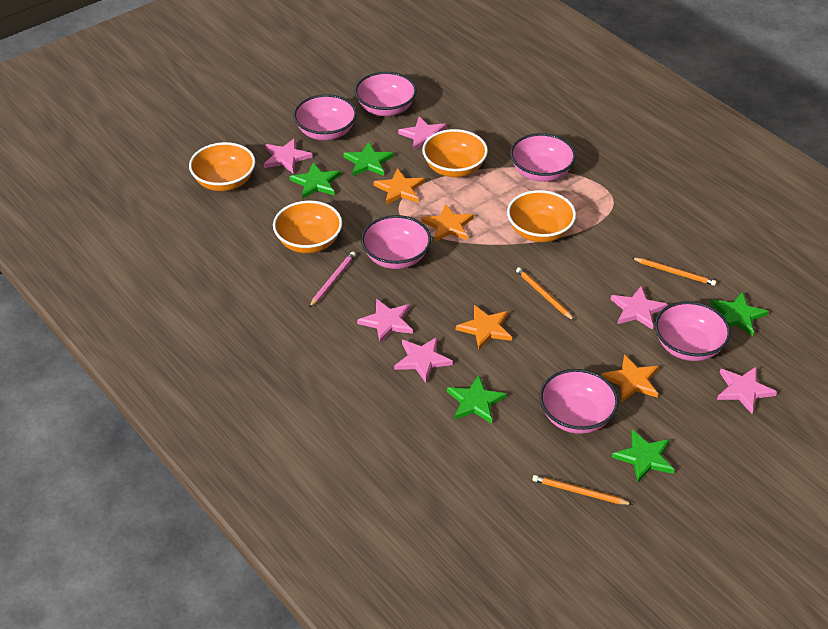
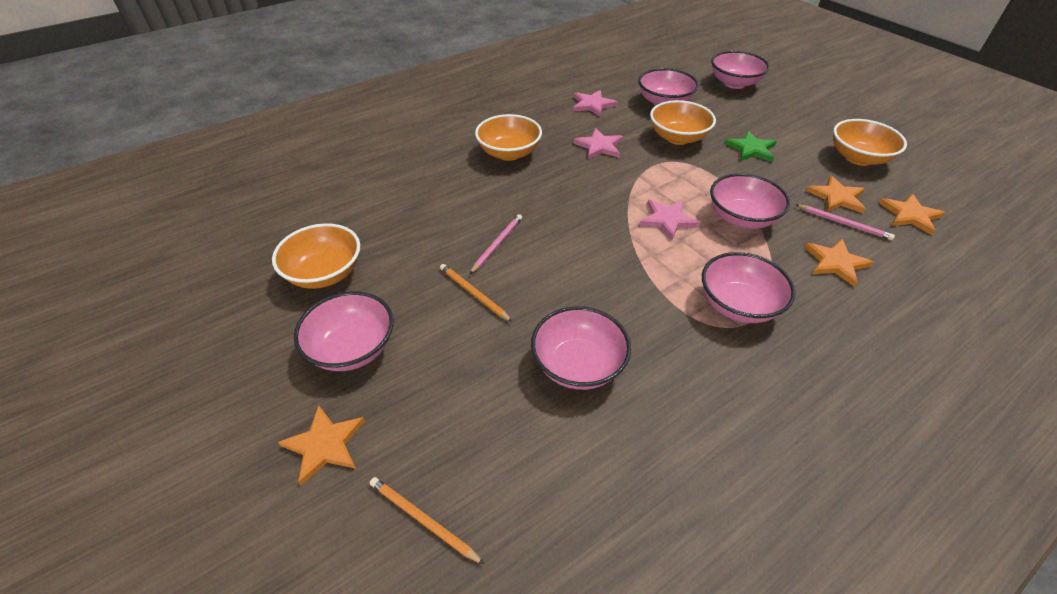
green star: 5 -> 1
orange pencil: 3 -> 2
pink pencil: 1 -> 2
pink star: 6 -> 3

